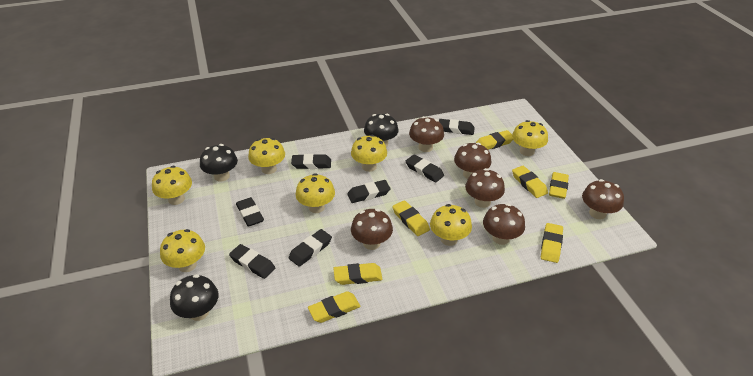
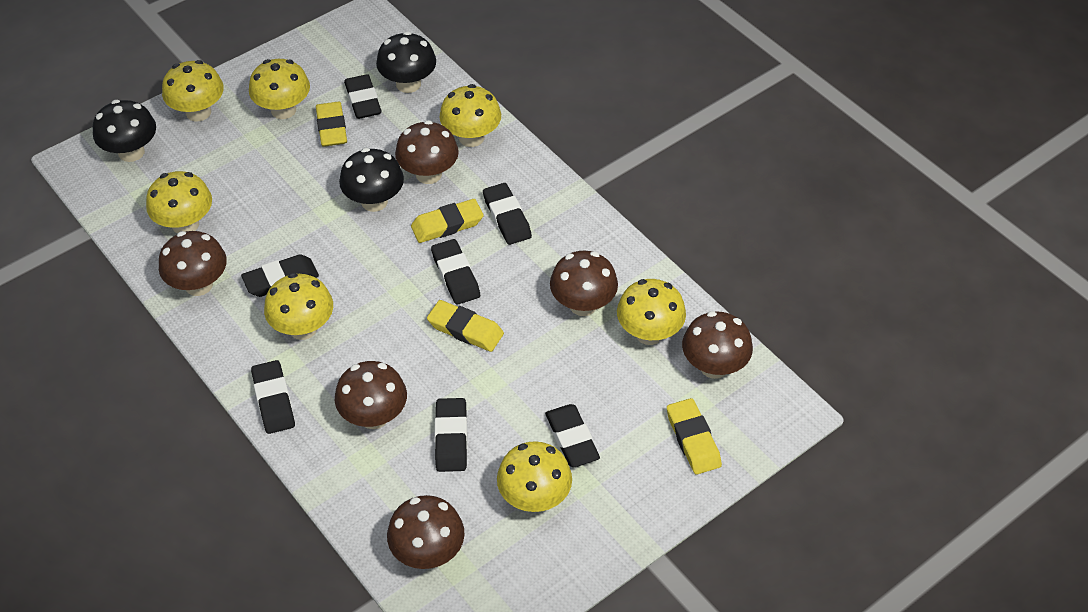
yellow eraser: 7 -> 4

